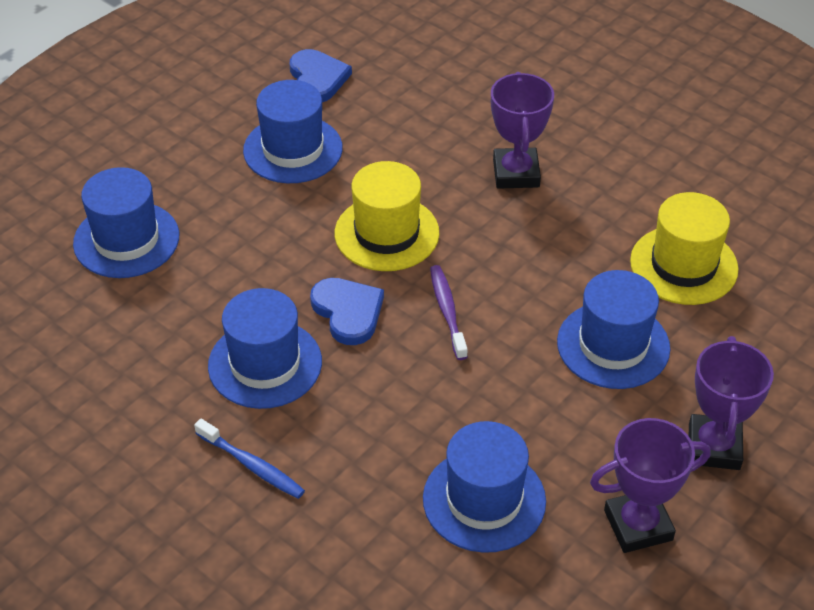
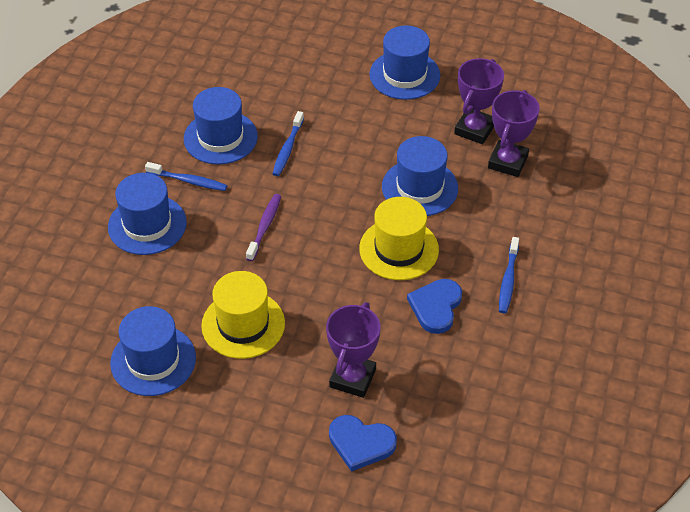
blue toothbrush: 1 -> 3

